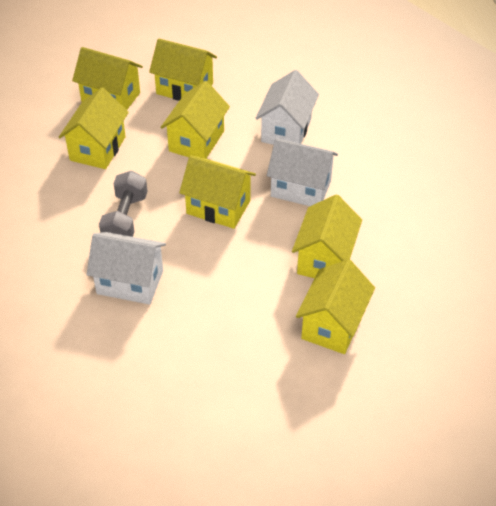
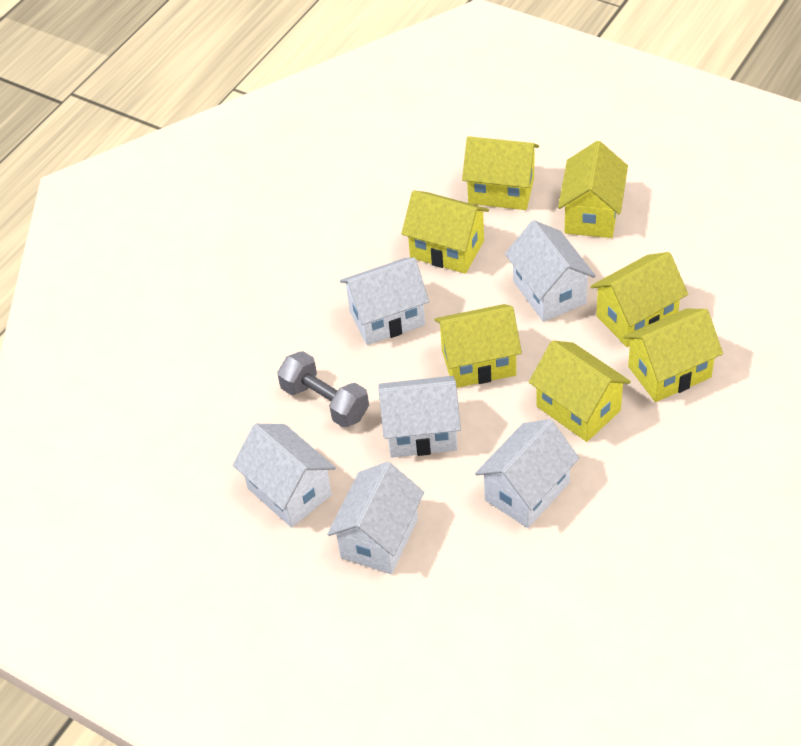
white house: 3 -> 6

